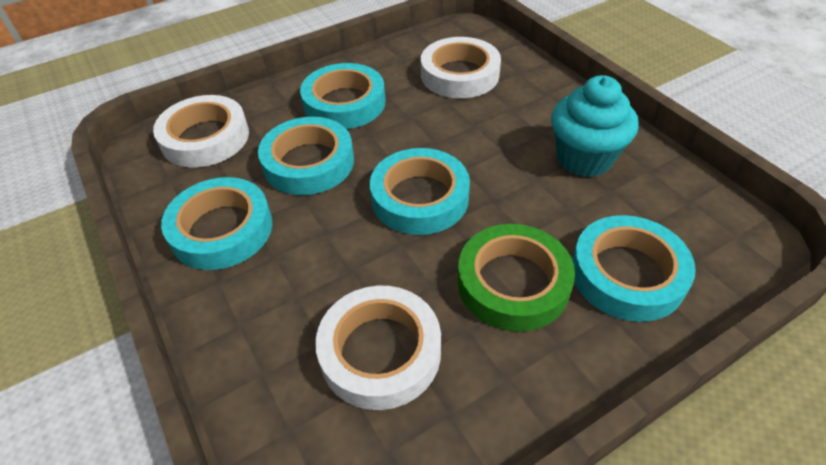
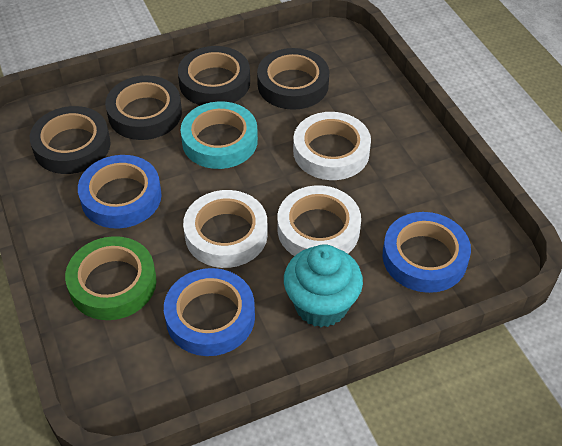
black tape: 0 -> 4
blue tape: 0 -> 3
turquoise tape: 5 -> 1

